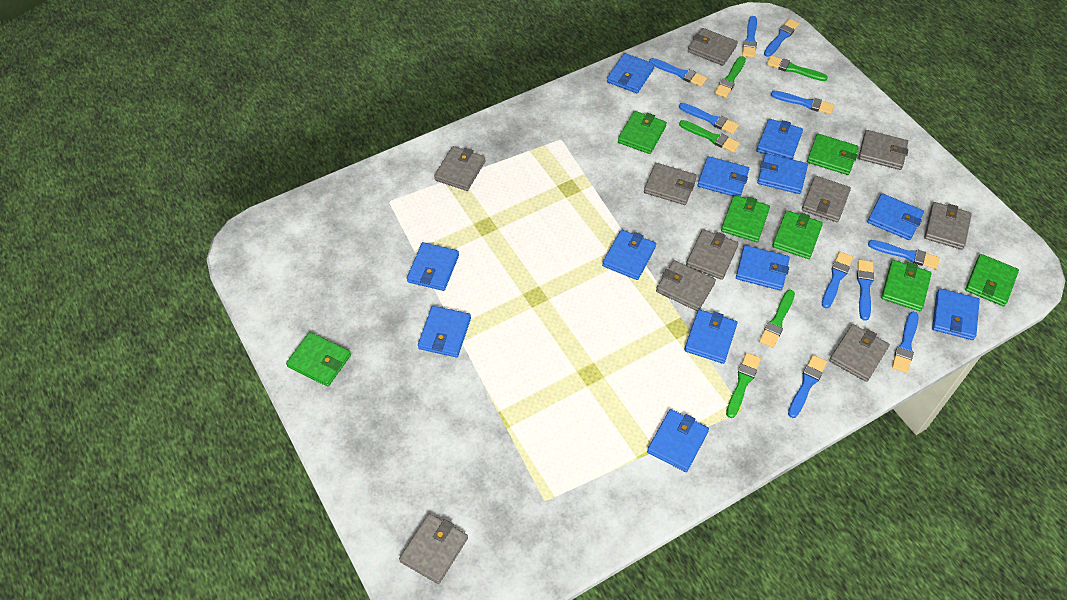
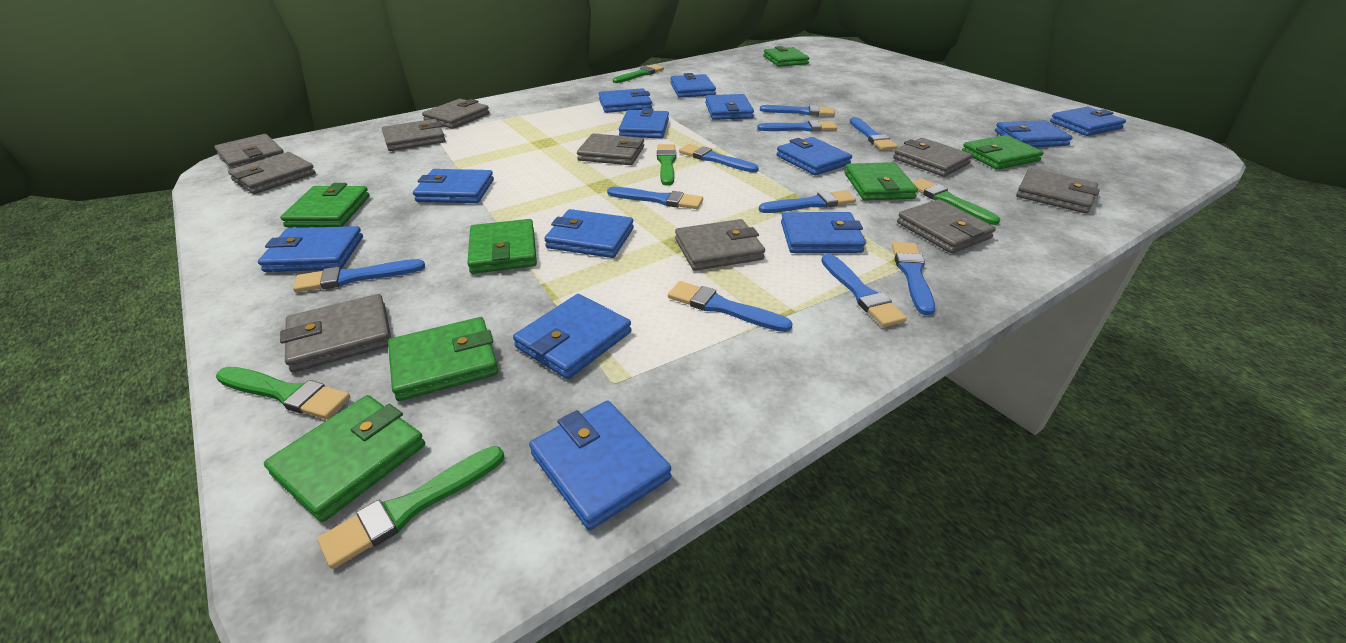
blue wallet: 12 -> 13

